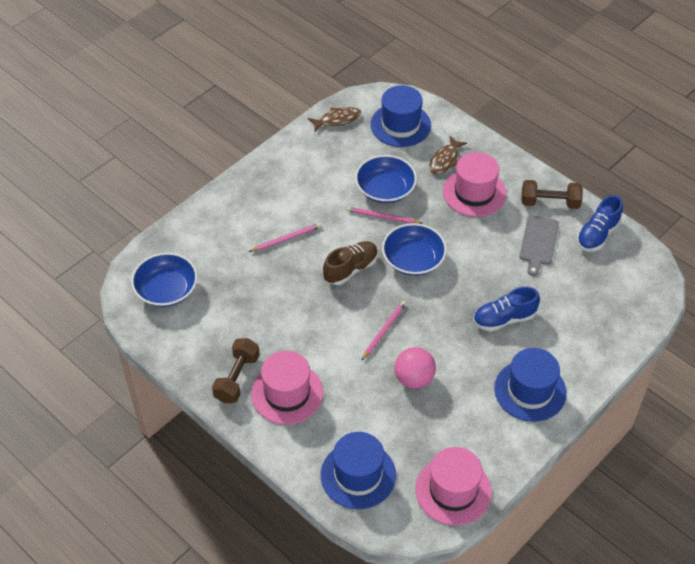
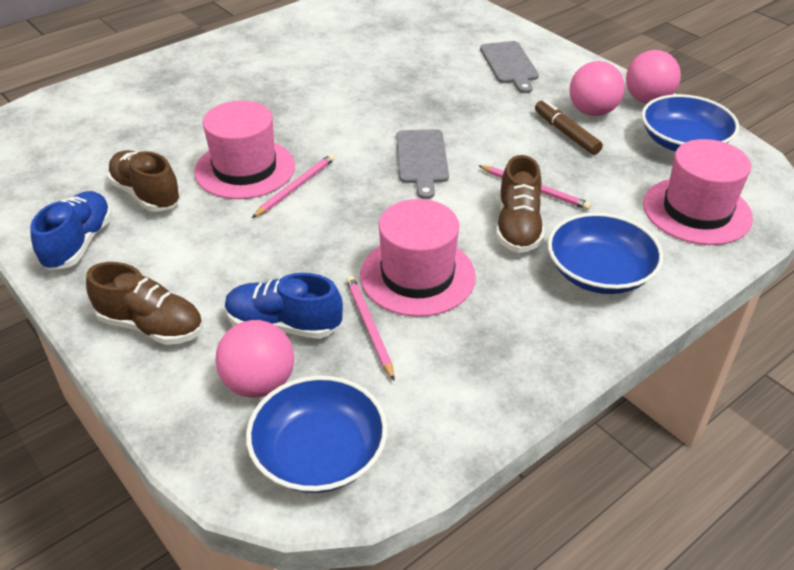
blue hat: 3 -> 0
brown dumbbell: 2 -> 0
brown fish: 2 -> 0
brown marker: 0 -> 1
brown shoe: 1 -> 3
grey cutting board: 1 -> 2
pink ball: 1 -> 3

